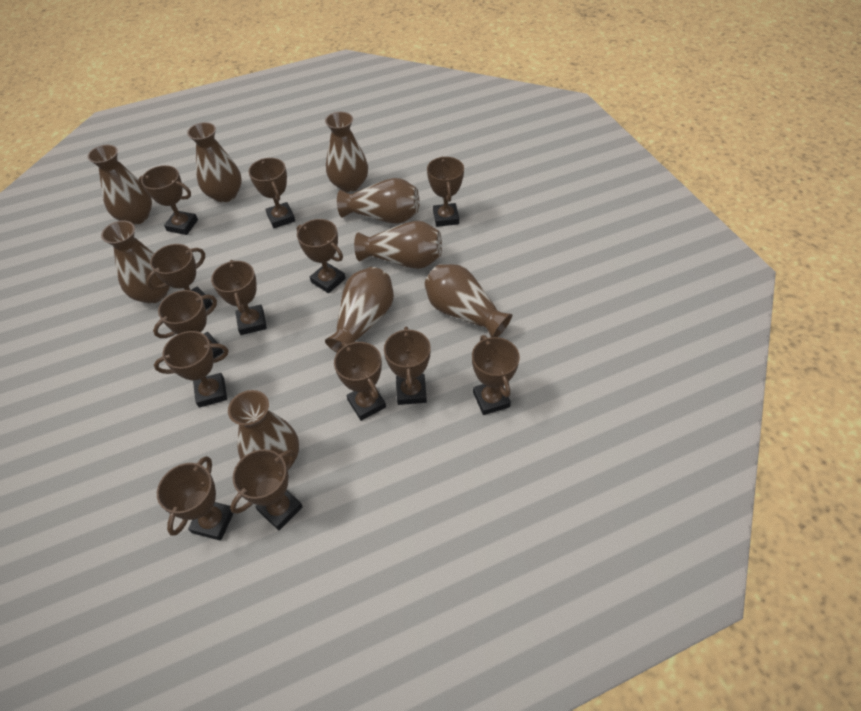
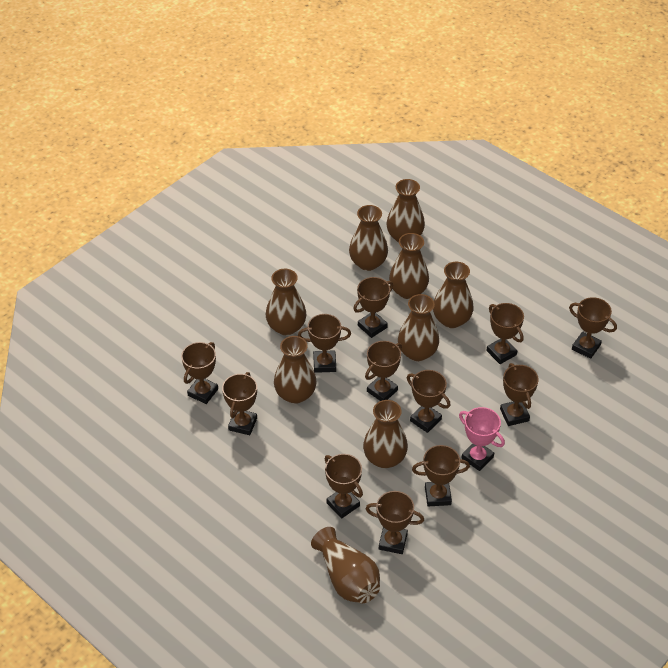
brown trophy: 13 -> 12
pink trophy: 0 -> 1

